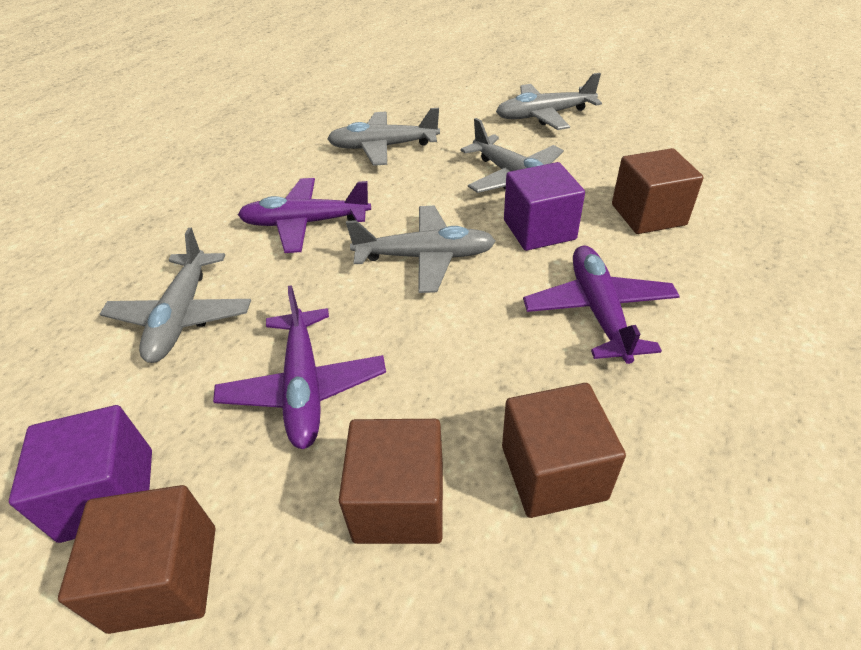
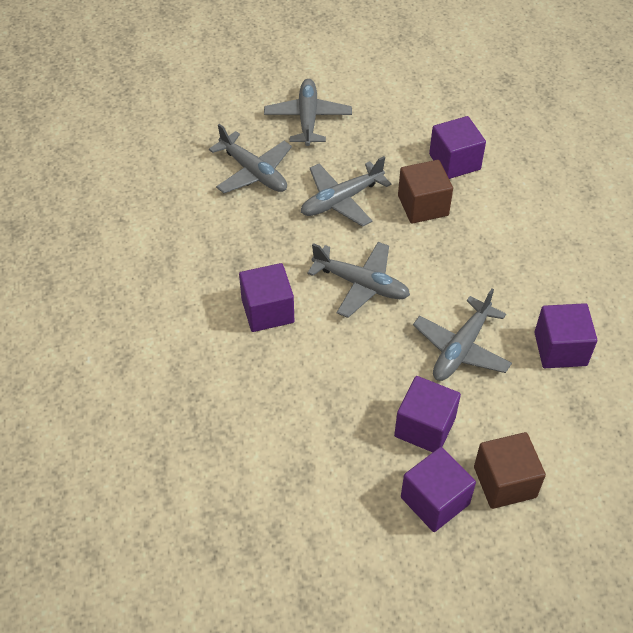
brown cube: 4 -> 2
purple cube: 2 -> 5
purple plane: 3 -> 0

